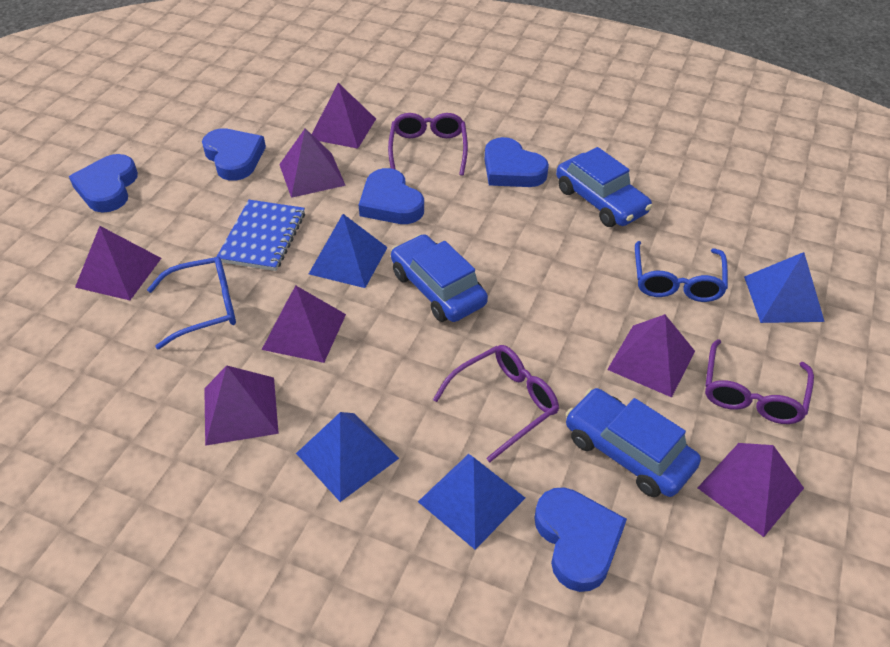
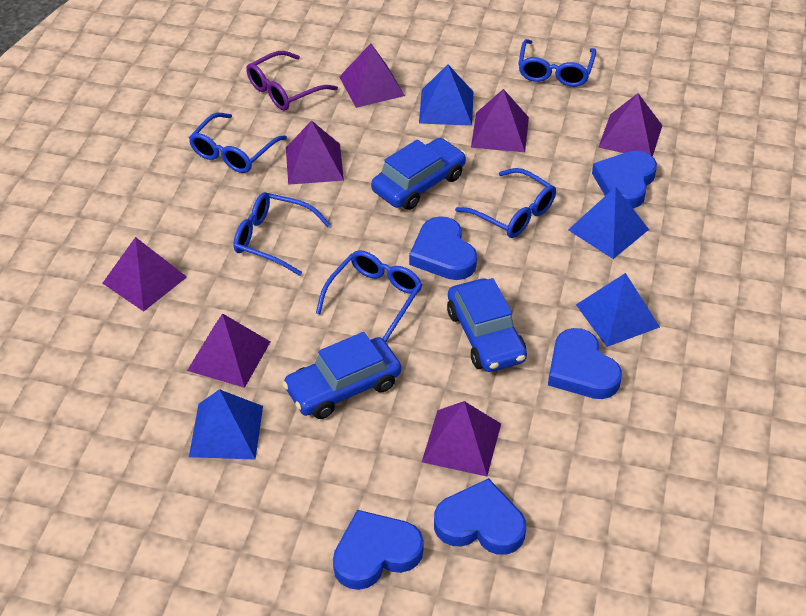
blue glasses: 2 -> 5
blue notebook: 1 -> 0
purple glasses: 3 -> 1

